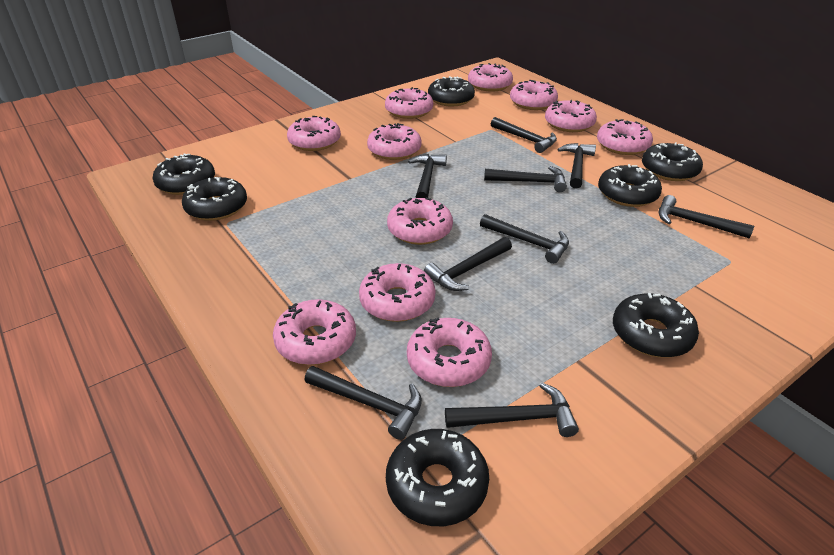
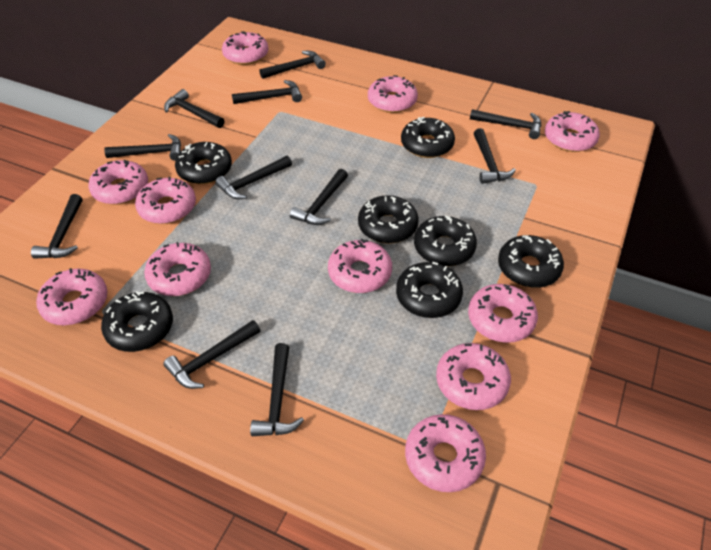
black hammer: 9 -> 11

